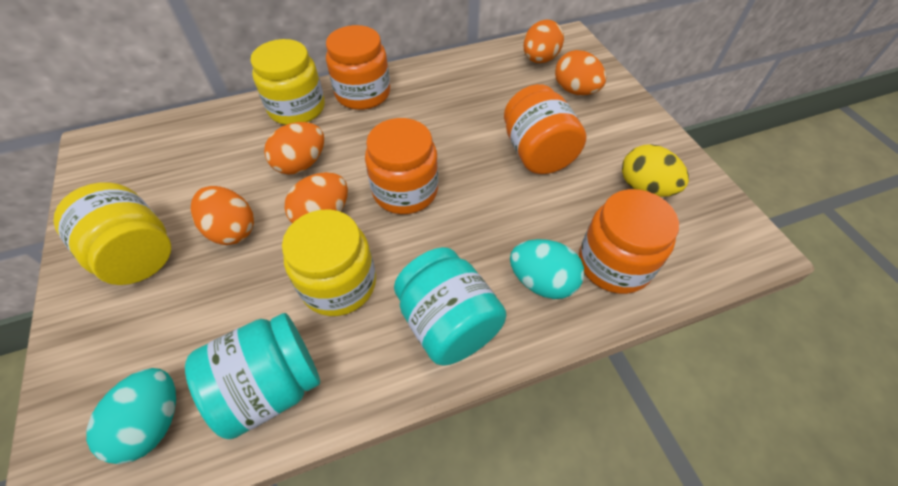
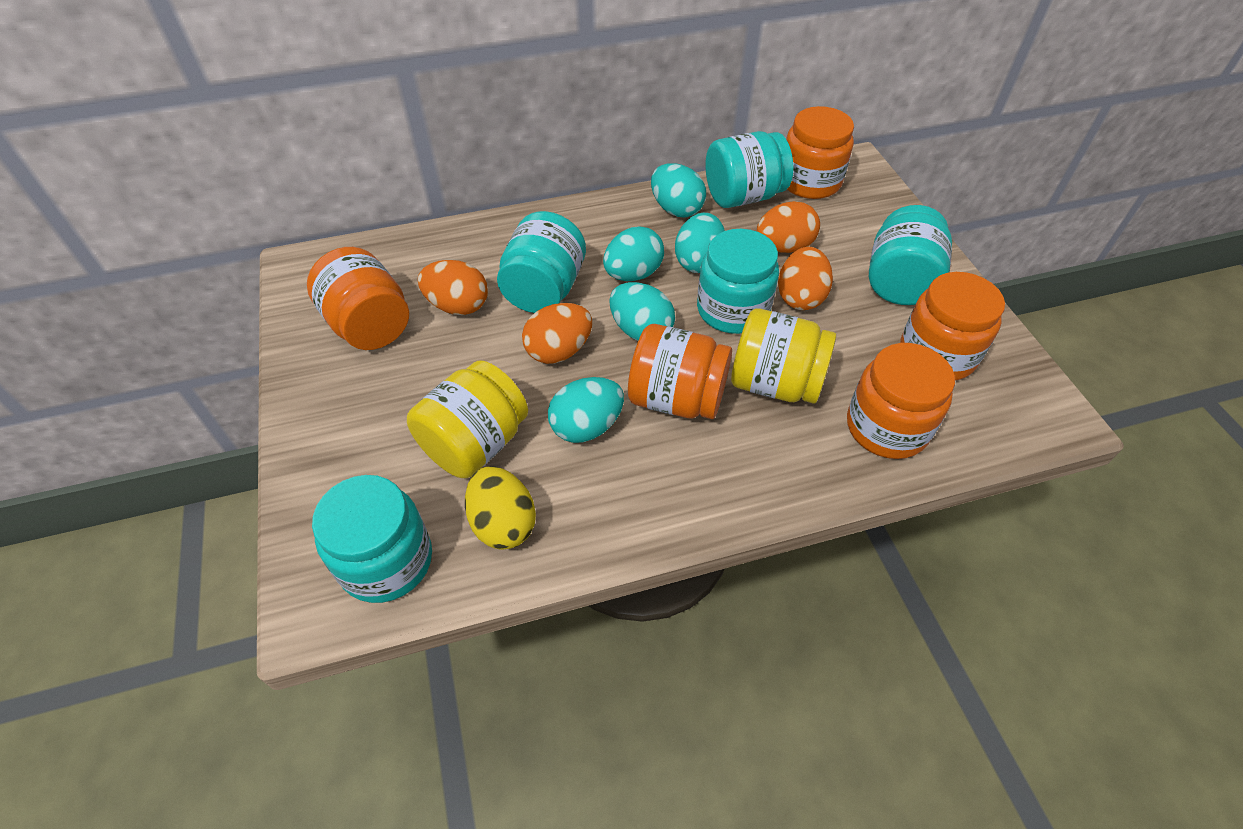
orange egg: 5 -> 4
orange jar: 4 -> 5
turquoise egg: 2 -> 5
turquoise jar: 2 -> 5
yellow jar: 3 -> 2

